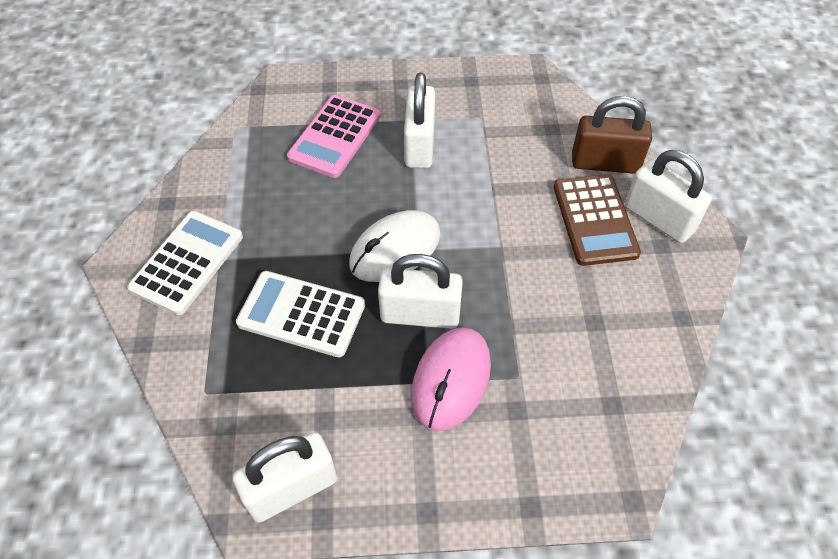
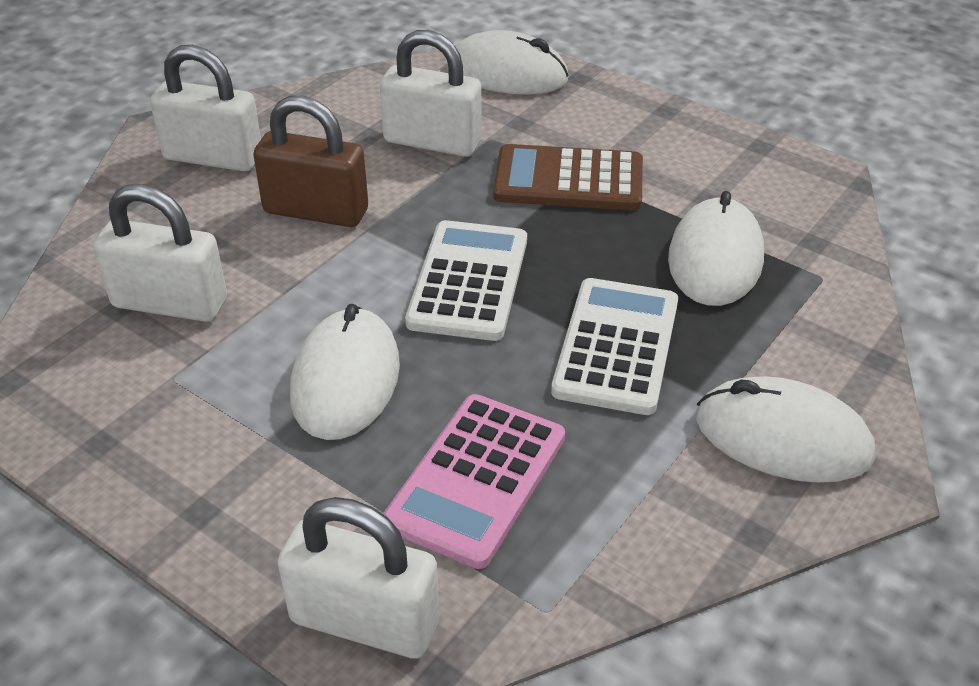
pink mouse: 1 -> 0
white mouse: 1 -> 4

